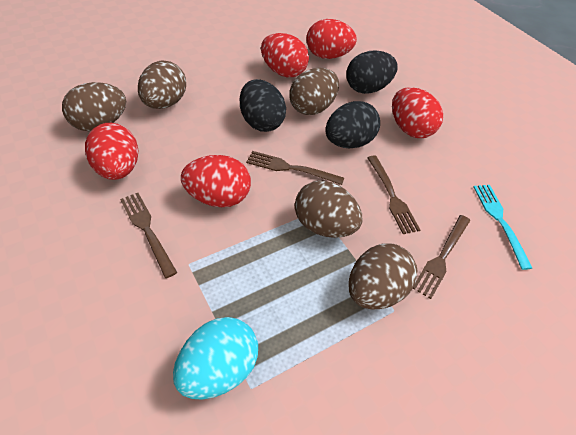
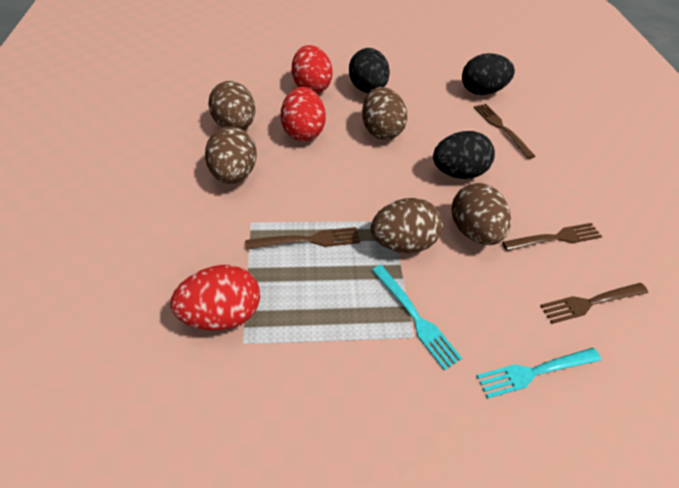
red egg: 5 -> 3
turquoise egg: 1 -> 0
turquoise fork: 1 -> 2

